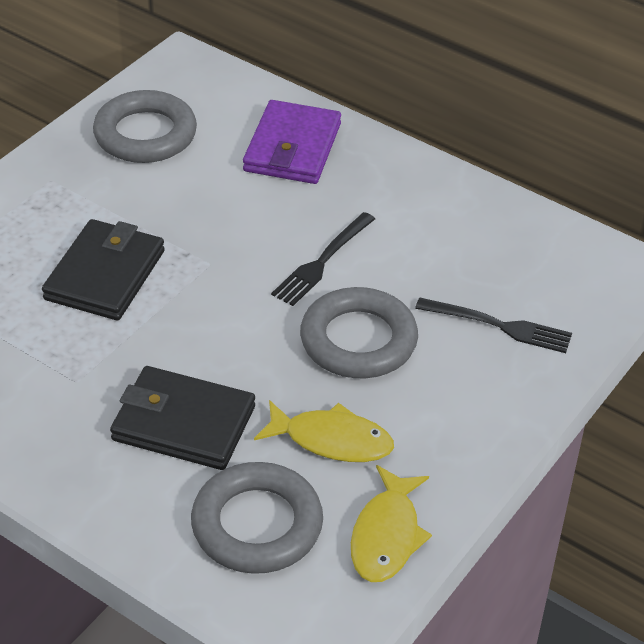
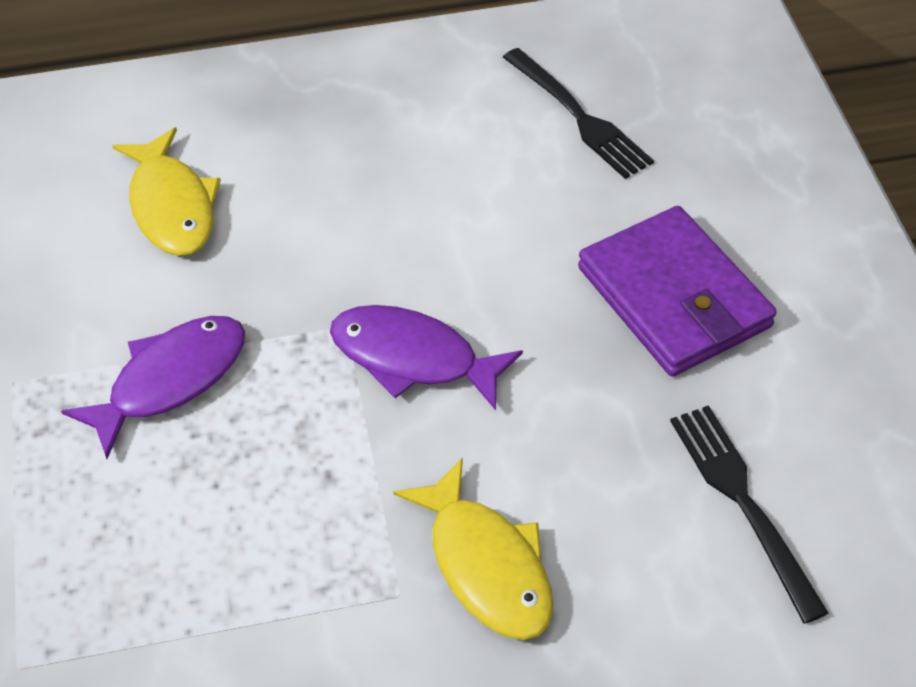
black wallet: 2 -> 0
grey ring: 3 -> 0
purple fish: 0 -> 2

